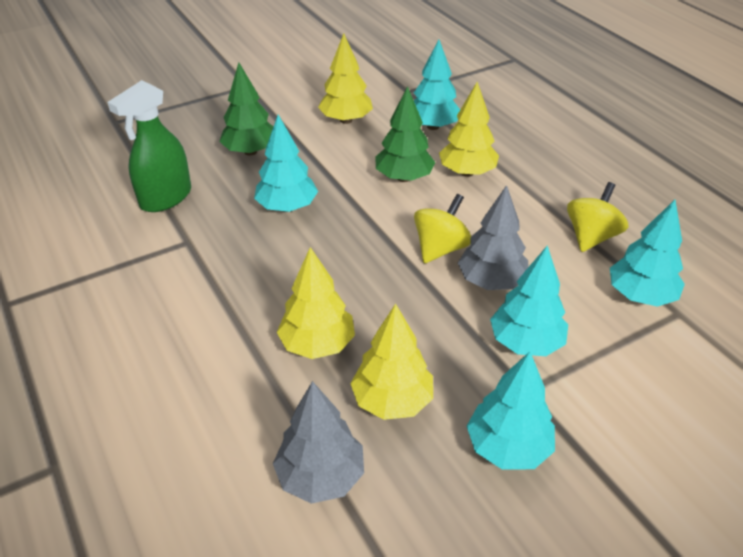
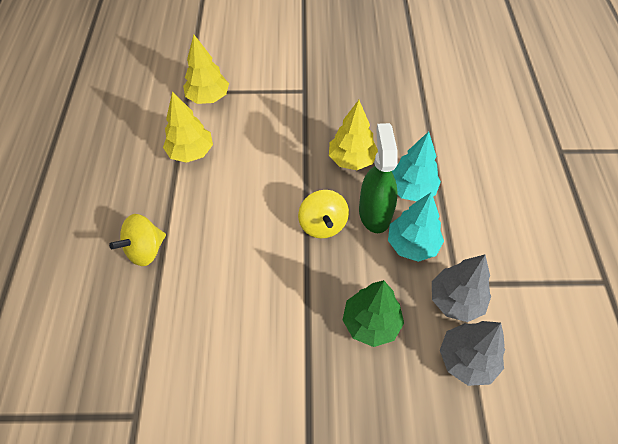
green tree: 2 -> 1
turquoise tree: 5 -> 2
yellow tree: 4 -> 3

